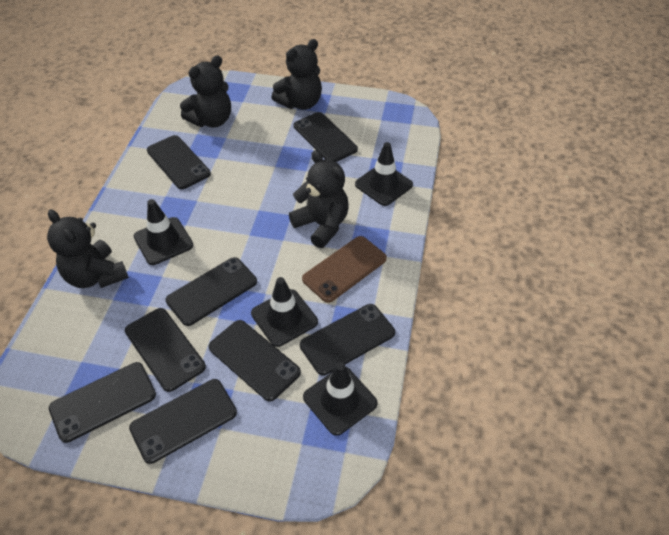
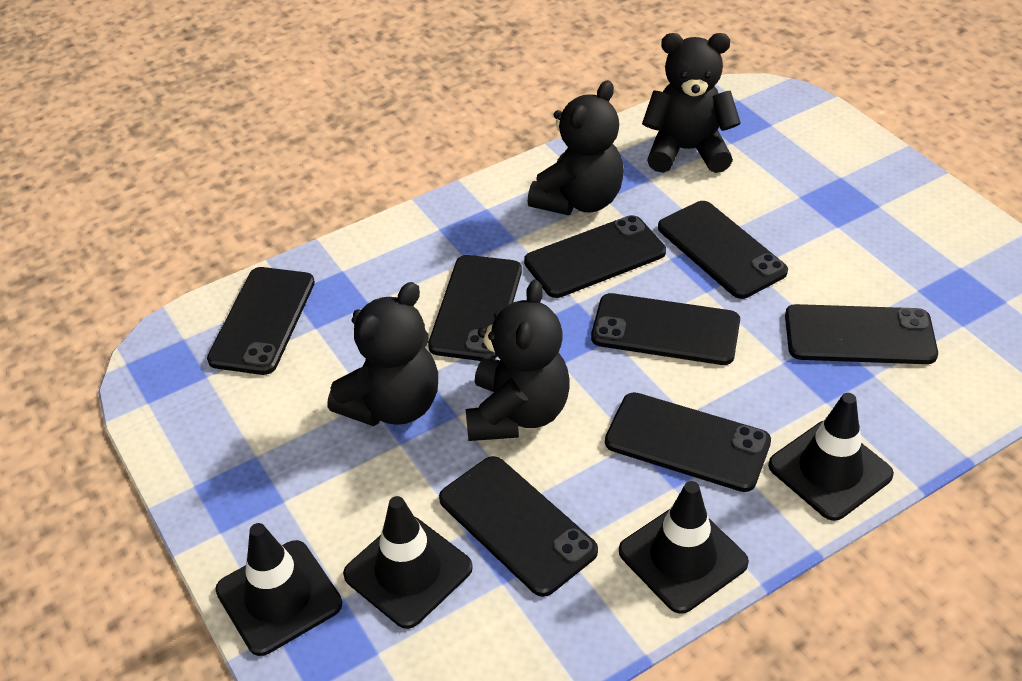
brown phone: 1 -> 0

